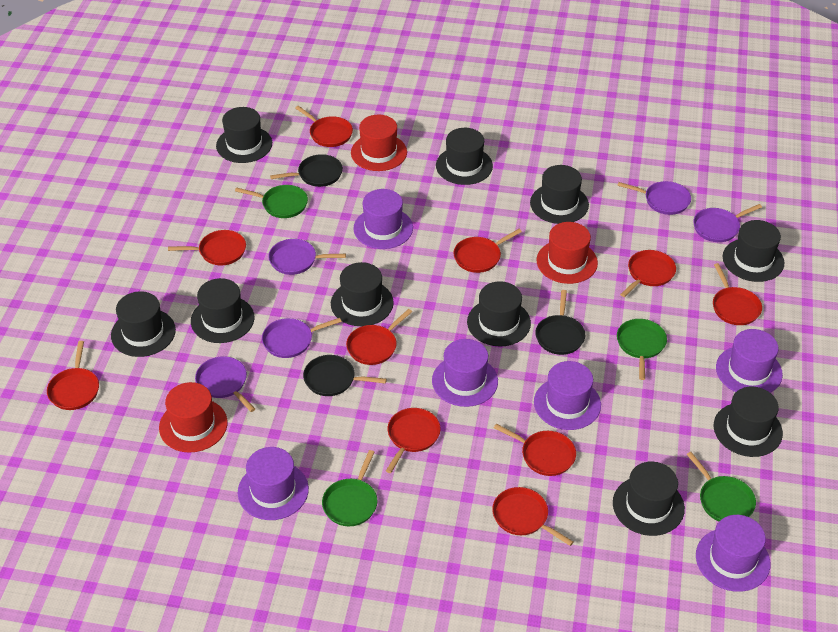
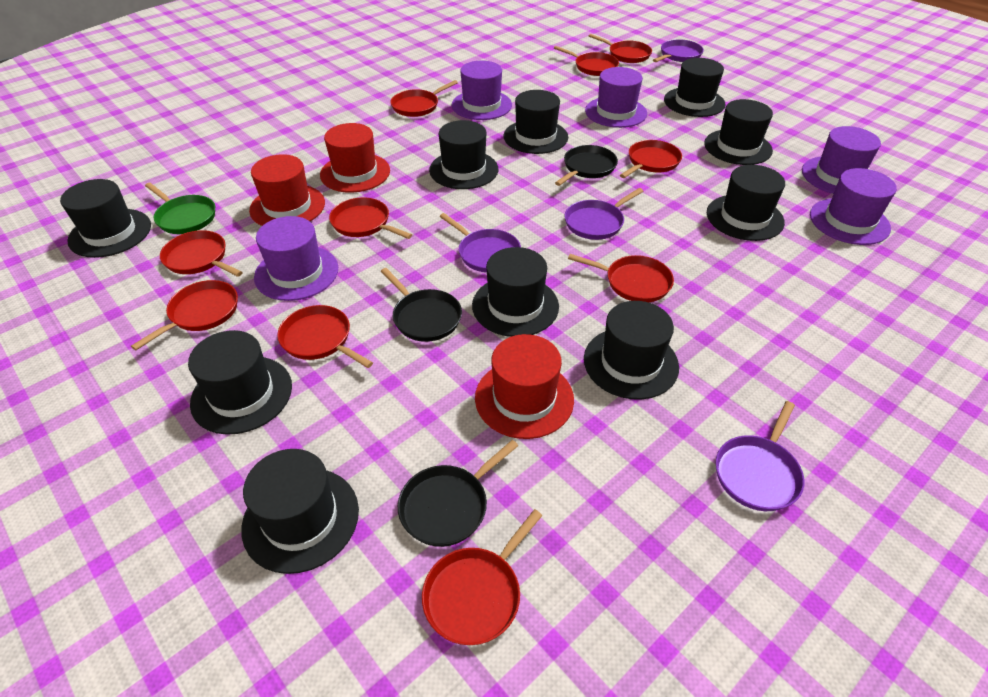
green pan: 4 -> 1
purple hat: 6 -> 5
purple pan: 5 -> 4

